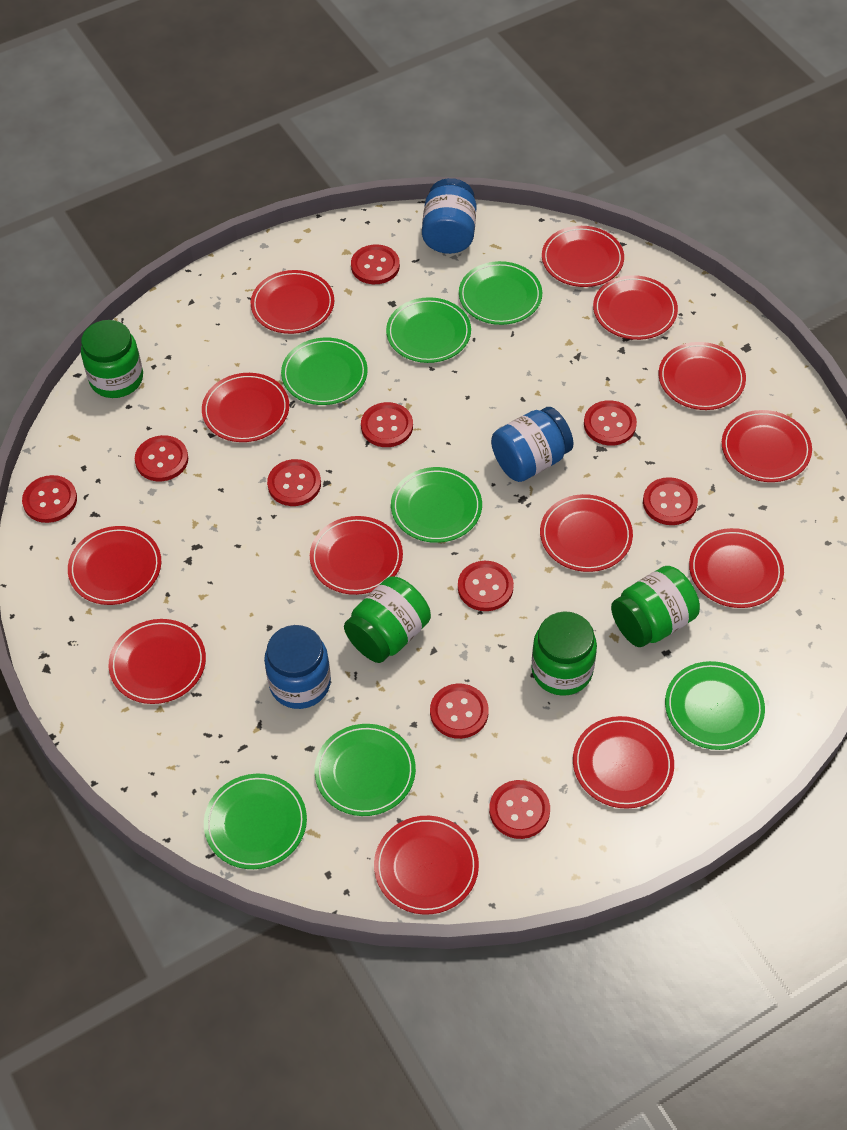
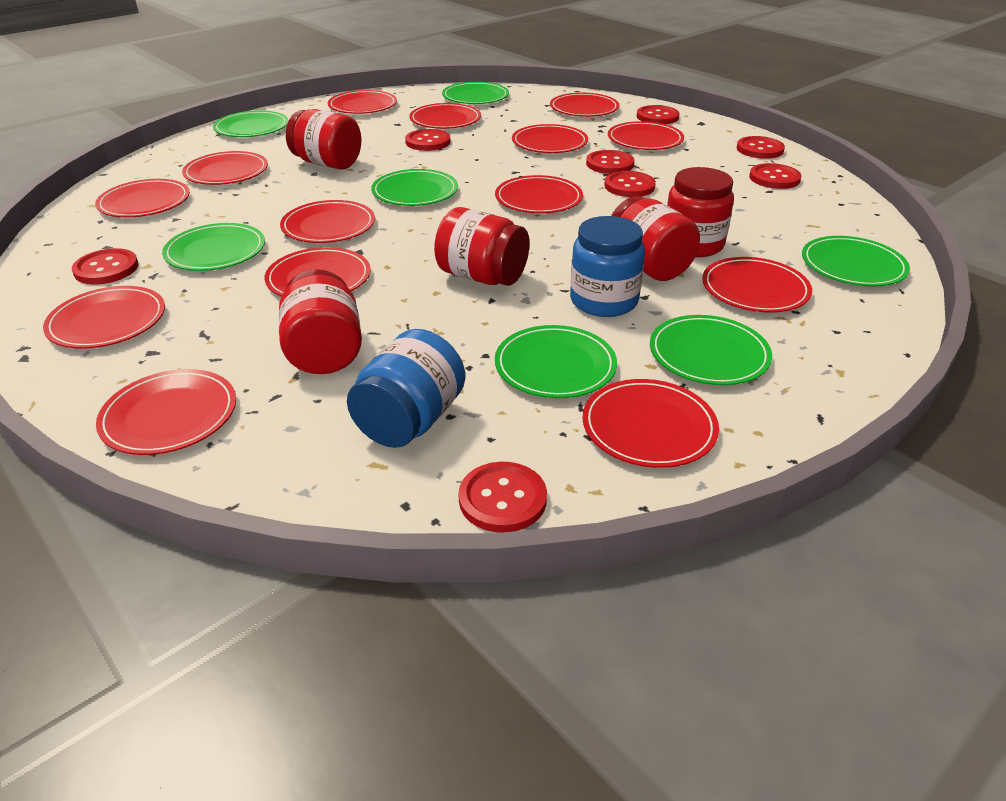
blue jar: 3 -> 2
green jar: 4 -> 0
red button: 10 -> 8
red jar: 0 -> 5
red plate: 13 -> 14

